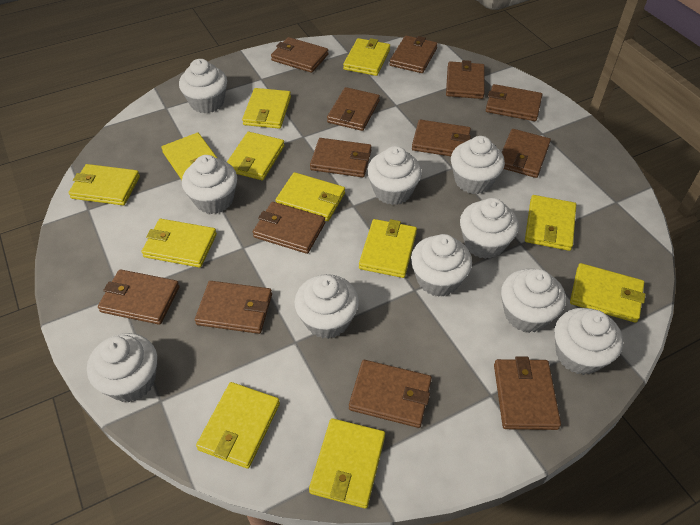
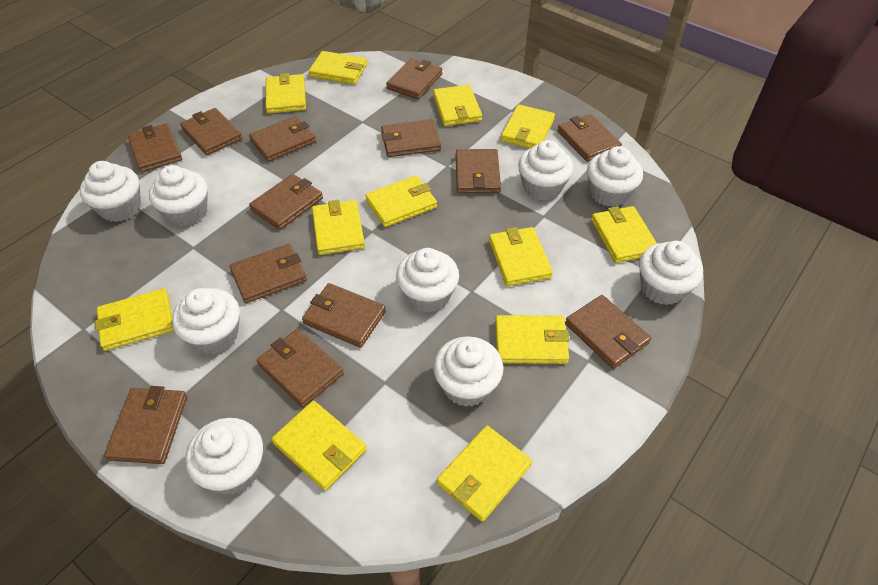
white cupcake: 10 -> 9

